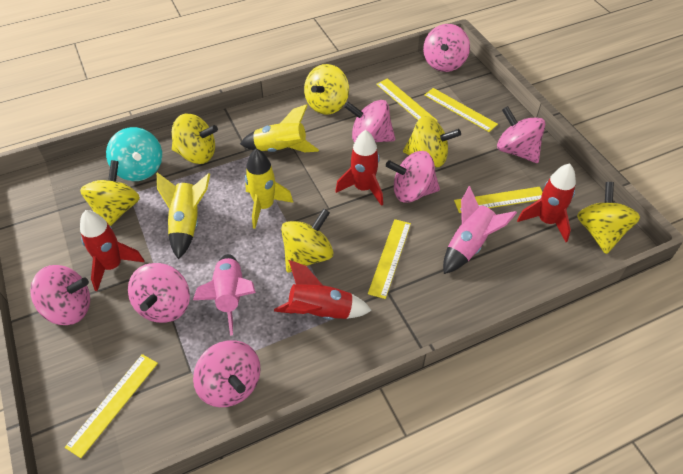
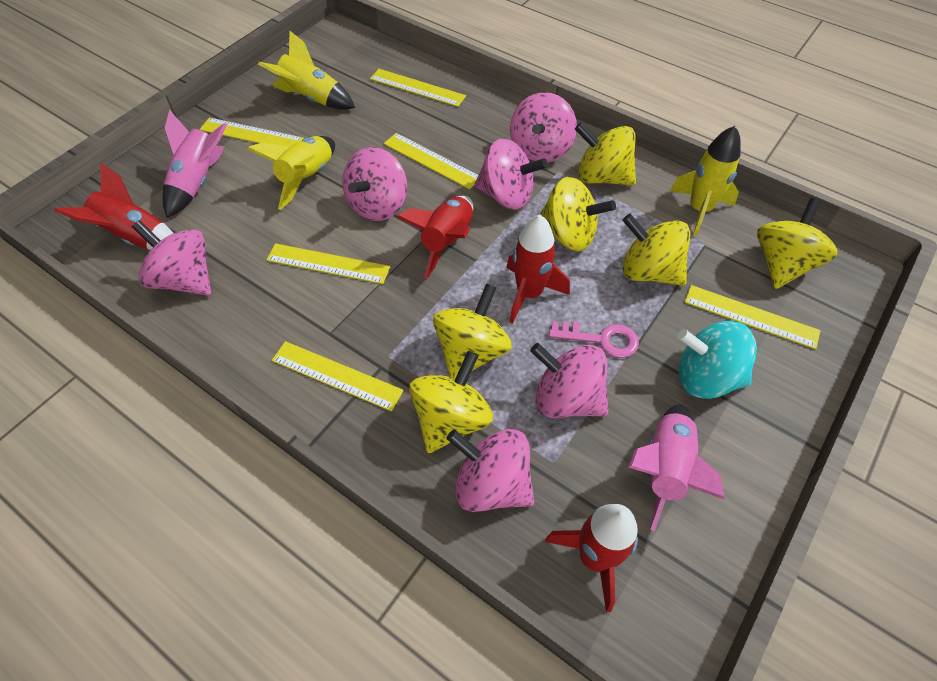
pink key: 0 -> 1
pink spinning top: 7 -> 6
yellow ruler: 5 -> 6

